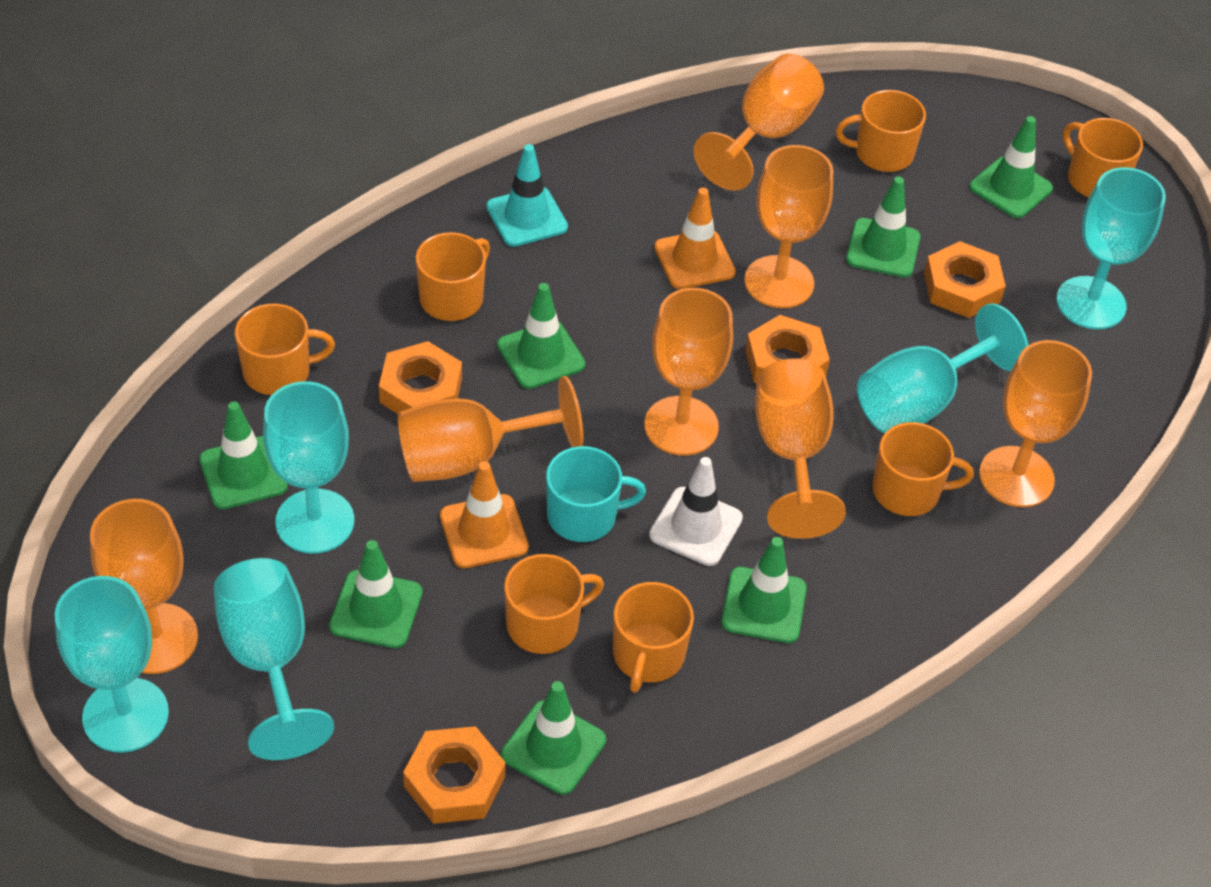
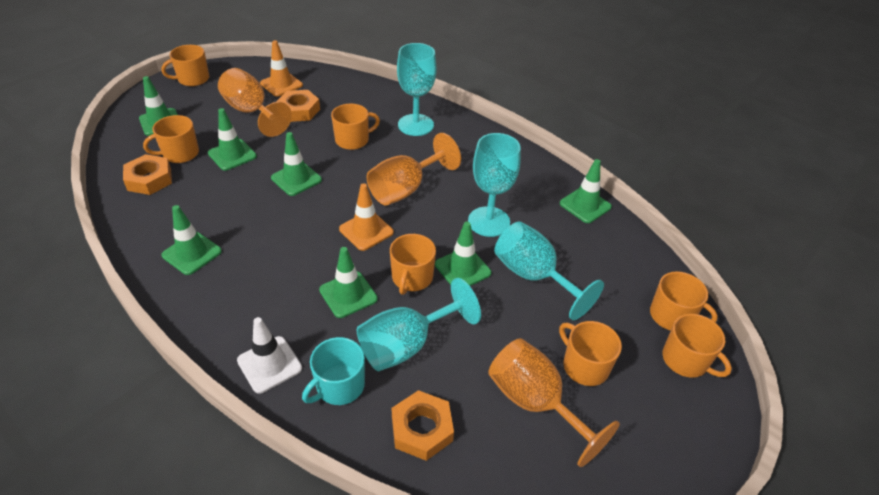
orange goblet: 7 -> 3
orange nut: 4 -> 3
turquoise goblet: 5 -> 4
turquoise traffic cone: 1 -> 0

